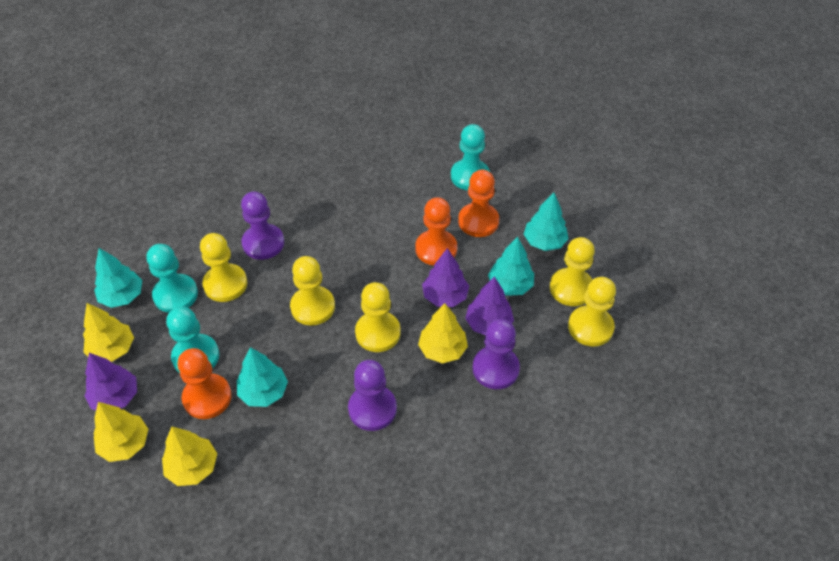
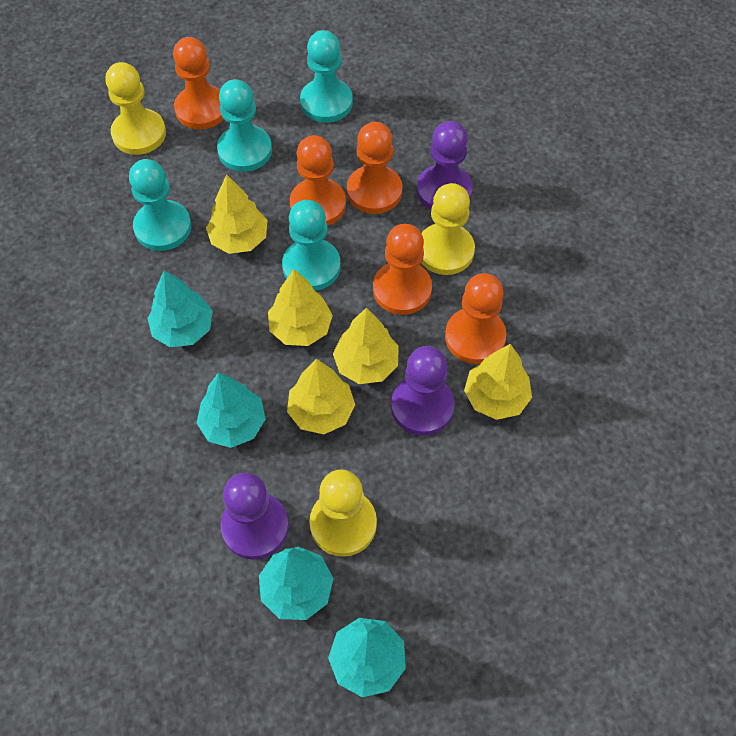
orange pawn: 3 -> 5
purple tree: 3 -> 0
turquoise pawn: 3 -> 4
yellow pawn: 5 -> 3
yellow tree: 4 -> 5

